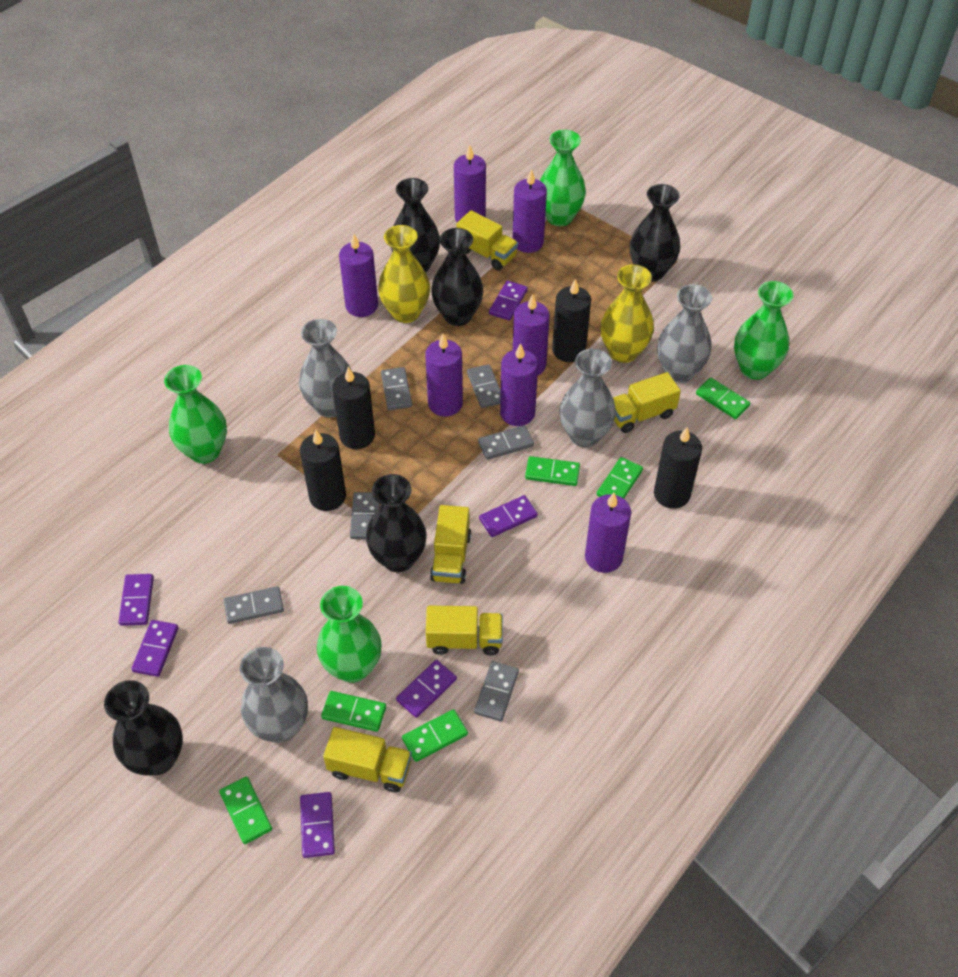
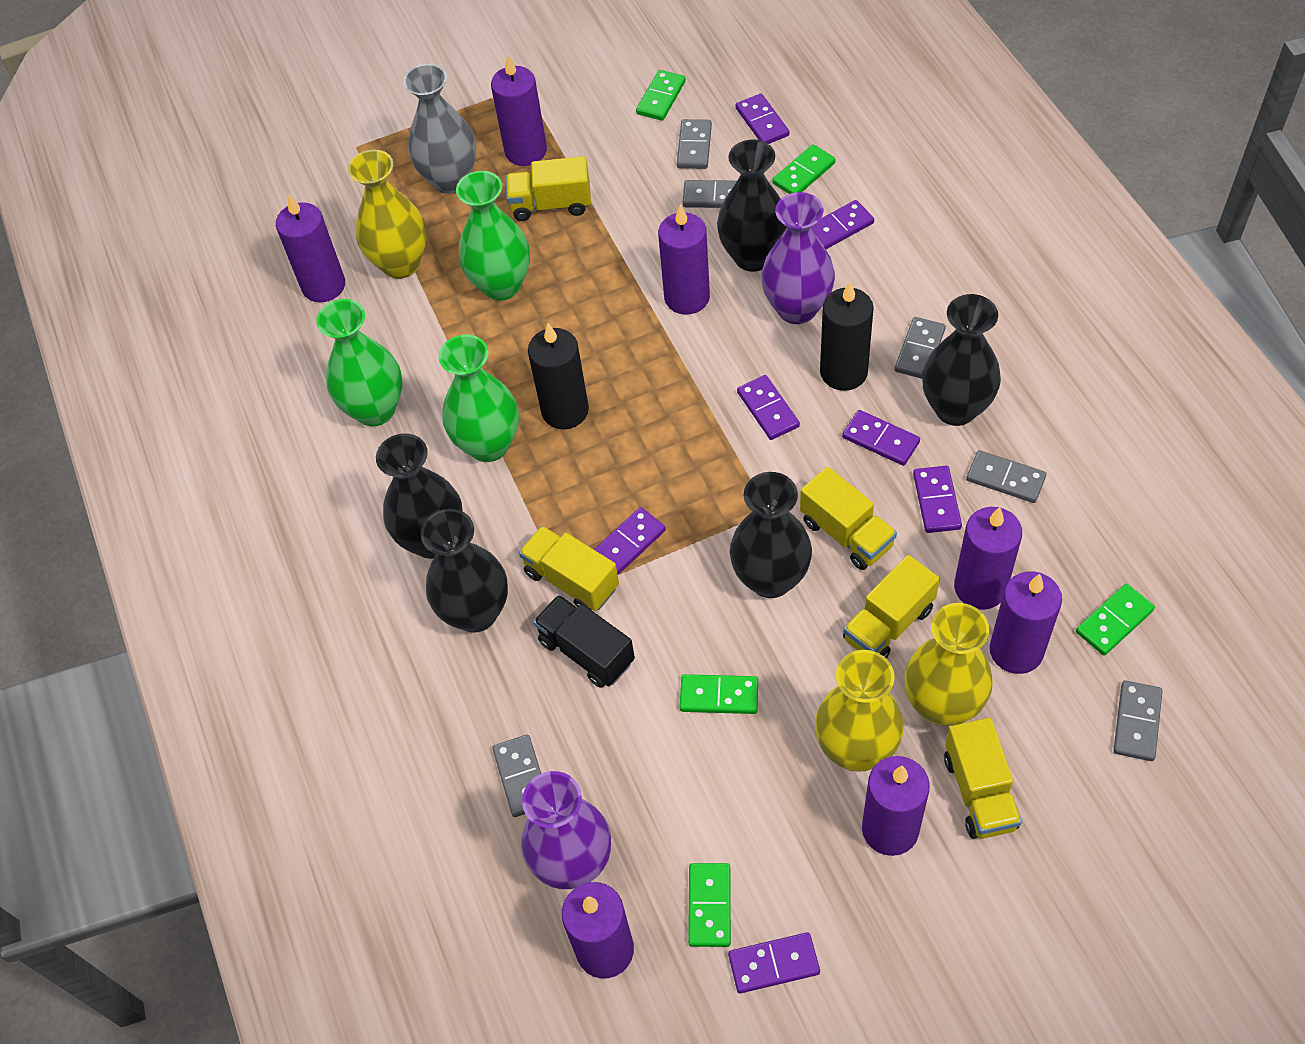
black candle: 4 -> 2
black truck: 0 -> 1
green domino: 6 -> 5
green vase: 4 -> 3
grey vase: 4 -> 1
purple domino: 6 -> 7
purple vase: 0 -> 2
yellow vase: 2 -> 3

